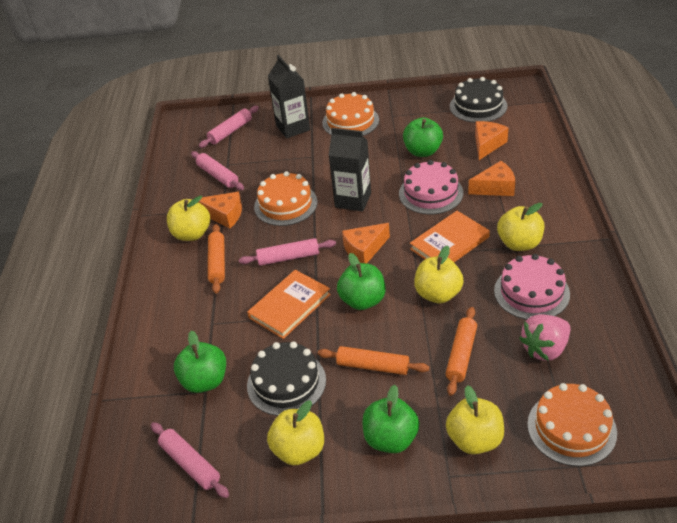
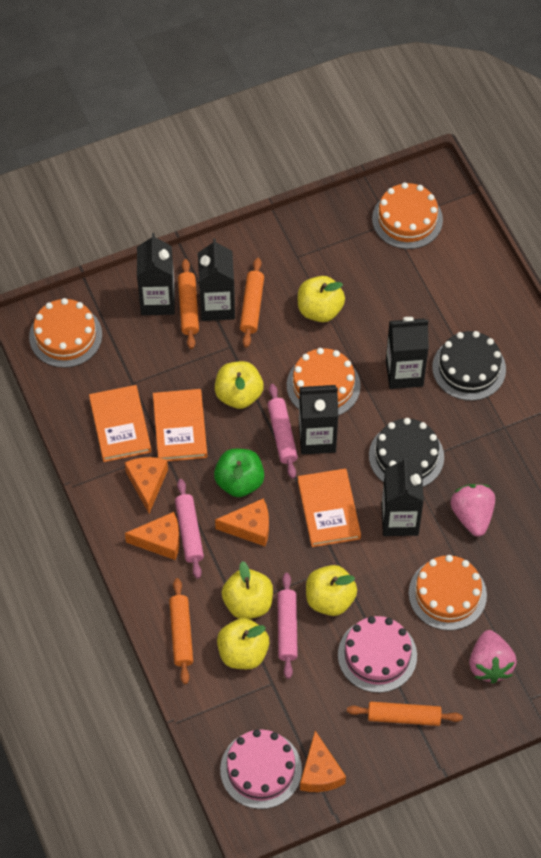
black carton: 2 -> 5
green apple: 4 -> 1
orange book: 2 -> 3
orange cake: 3 -> 4
orange rolling pin: 3 -> 4
pink rolling pin: 4 -> 3
pink strawberry: 1 -> 2

